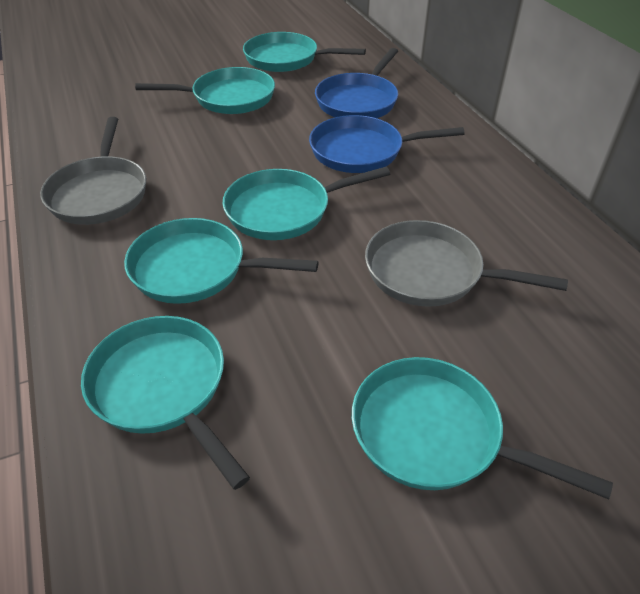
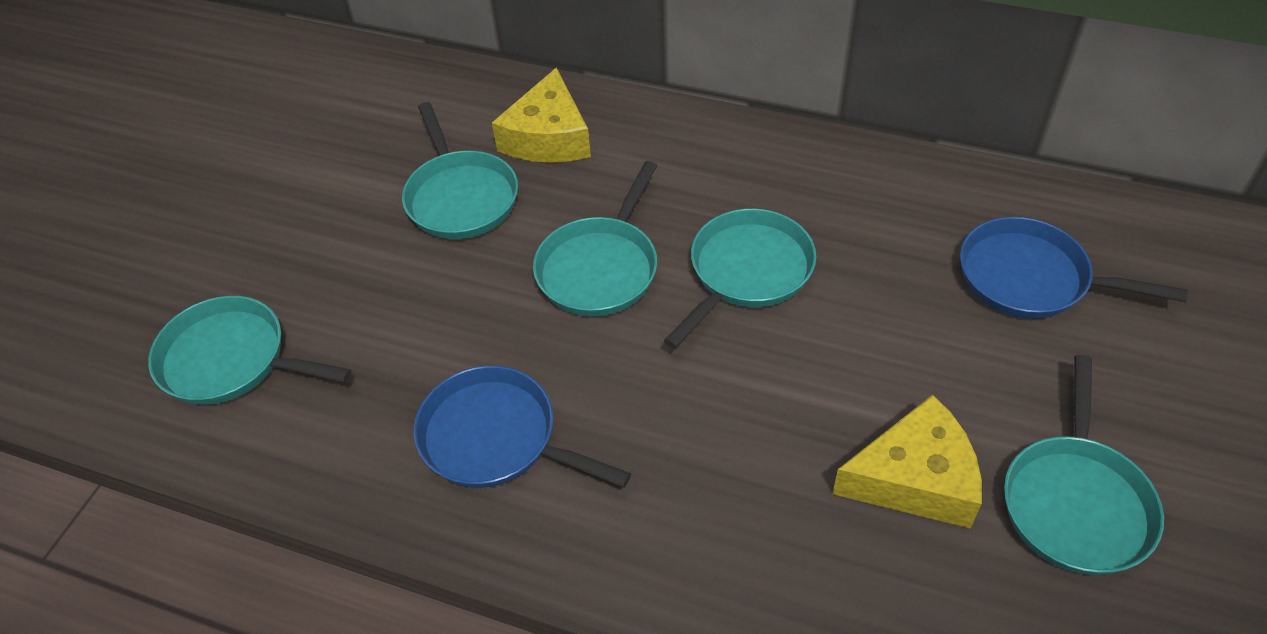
grey pan: 2 -> 0
turquoise pan: 6 -> 5
yellow cheese: 0 -> 2

